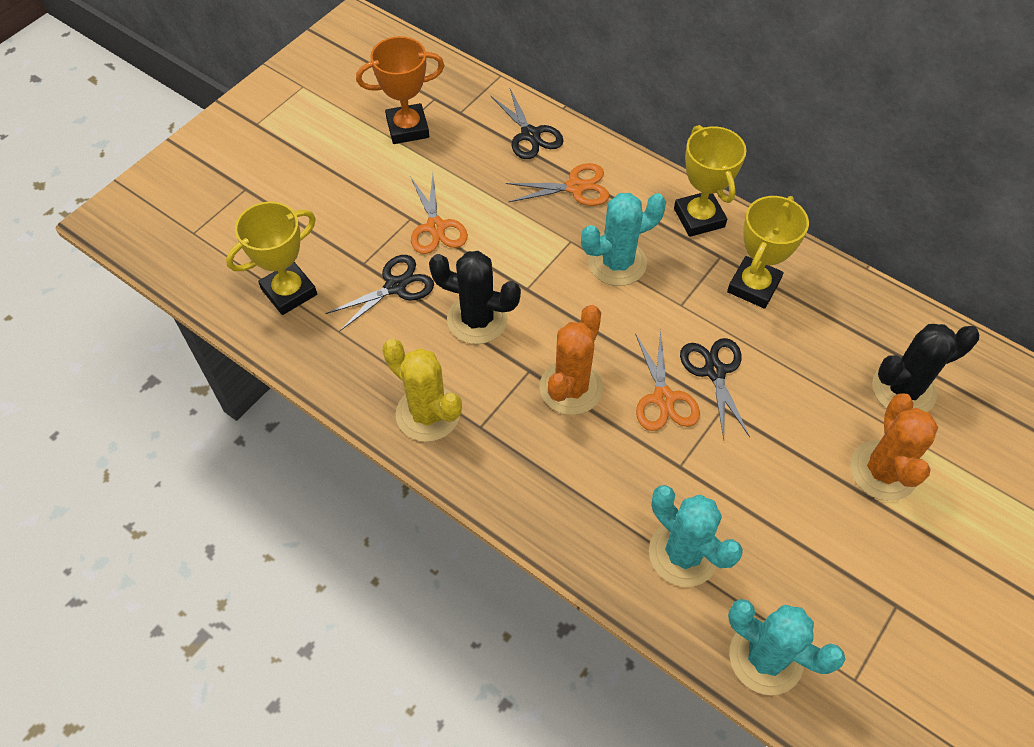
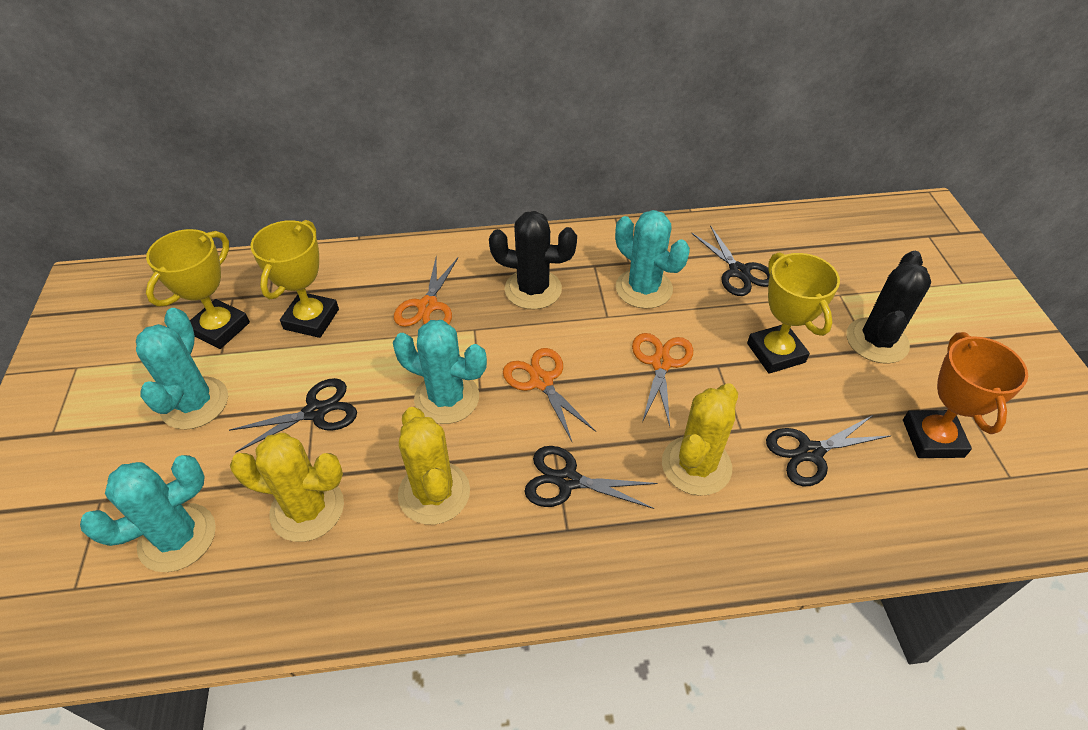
black scissors: 3 -> 4
orange cactus: 2 -> 0
turquoise cactus: 3 -> 4
yellow cactus: 1 -> 3

